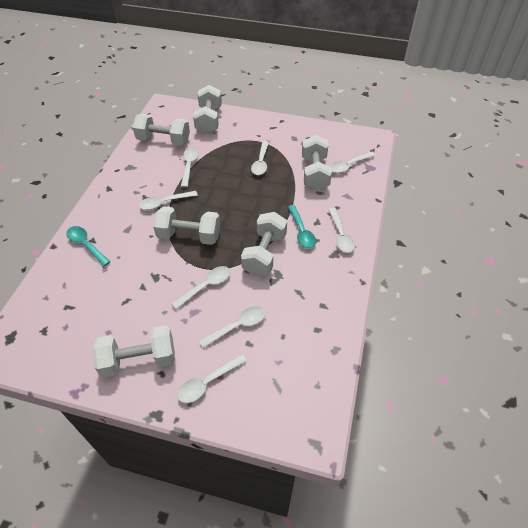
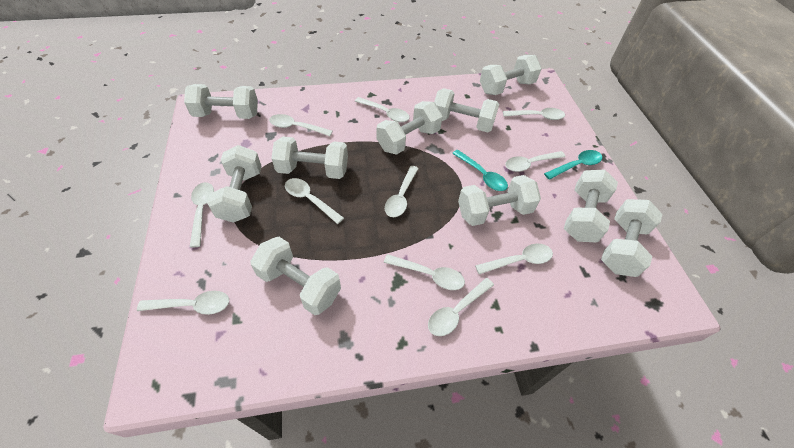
white dumbbell: 6 -> 10
white spoon: 8 -> 11

